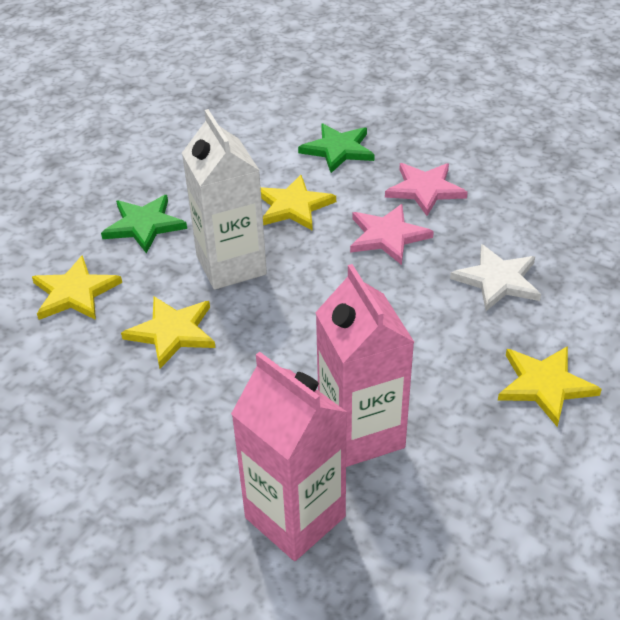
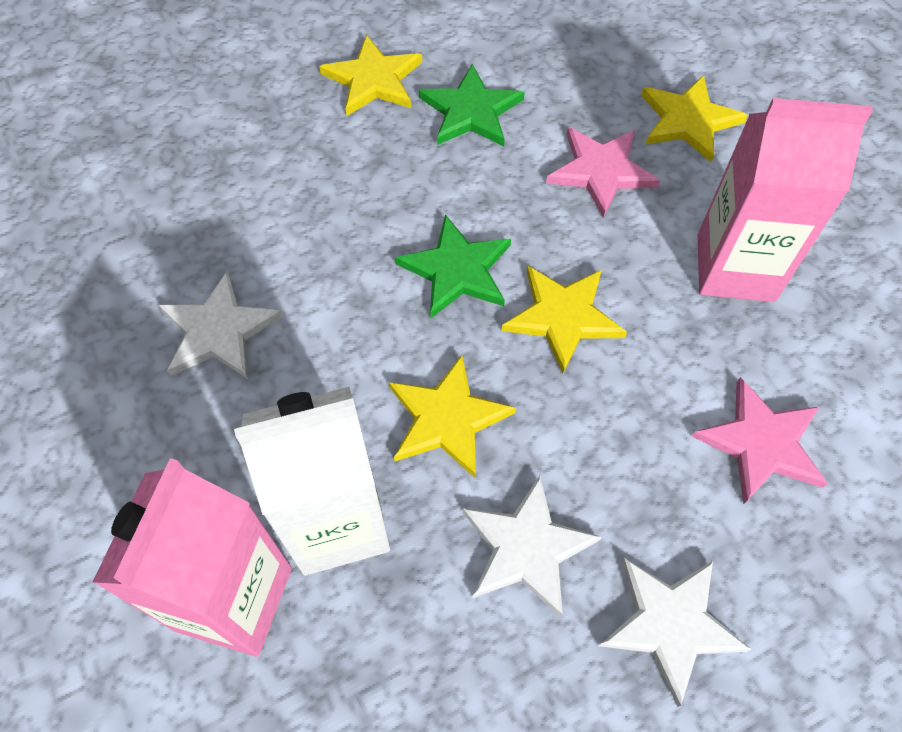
white star: 1 -> 3

